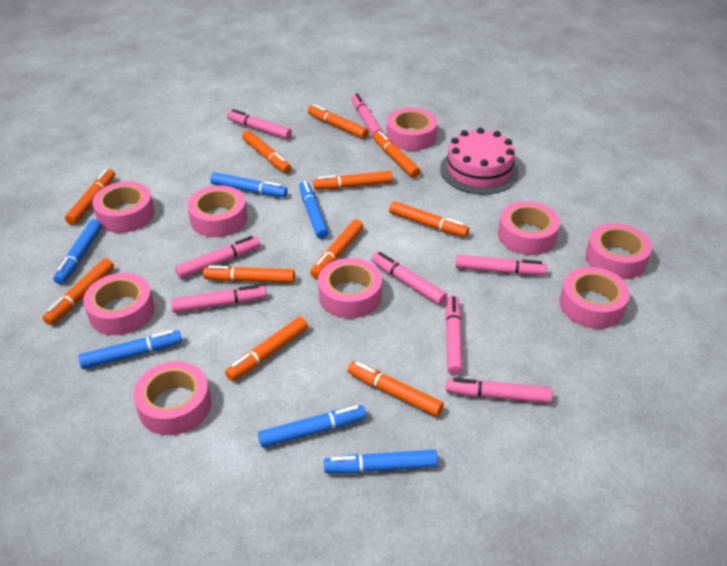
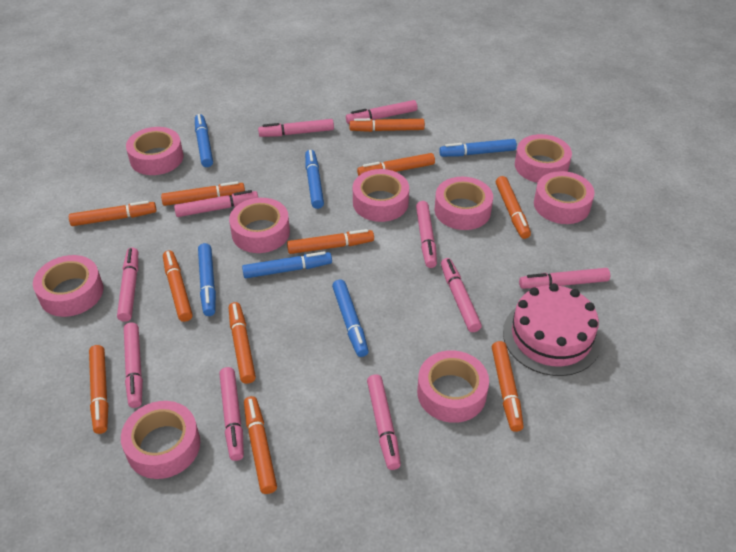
pink marker: 8 -> 10

